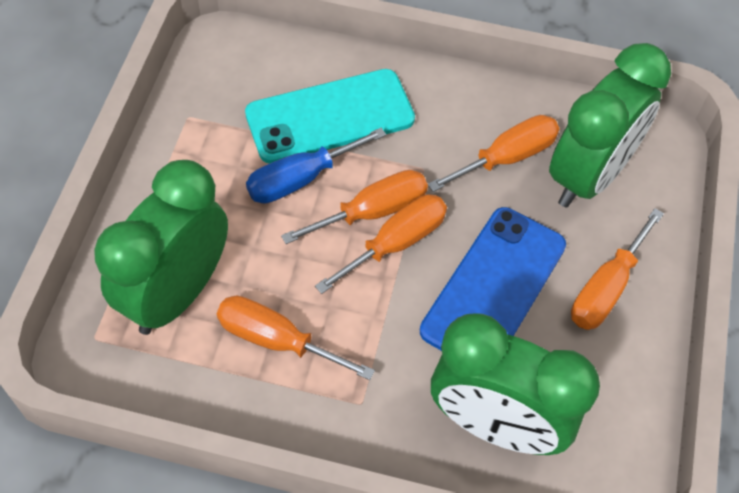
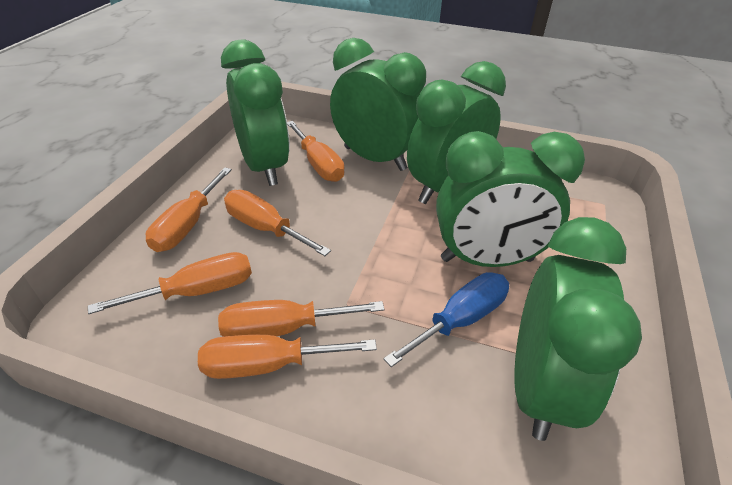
blue phone: 1 -> 0
green clock: 3 -> 5
orange screwdriver: 5 -> 6
turquoise phone: 1 -> 0

